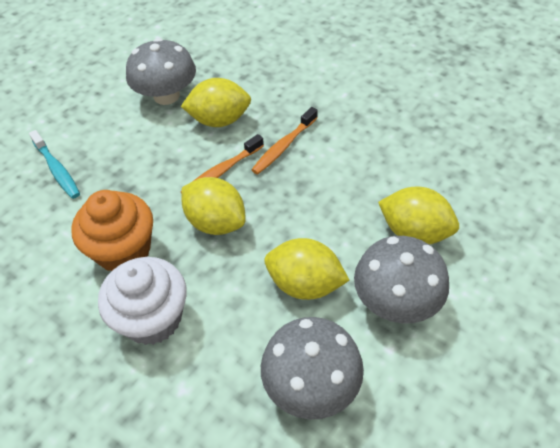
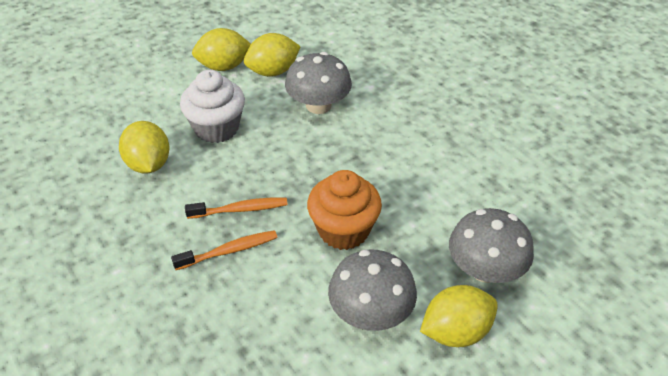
turquoise toothbrush: 1 -> 0

